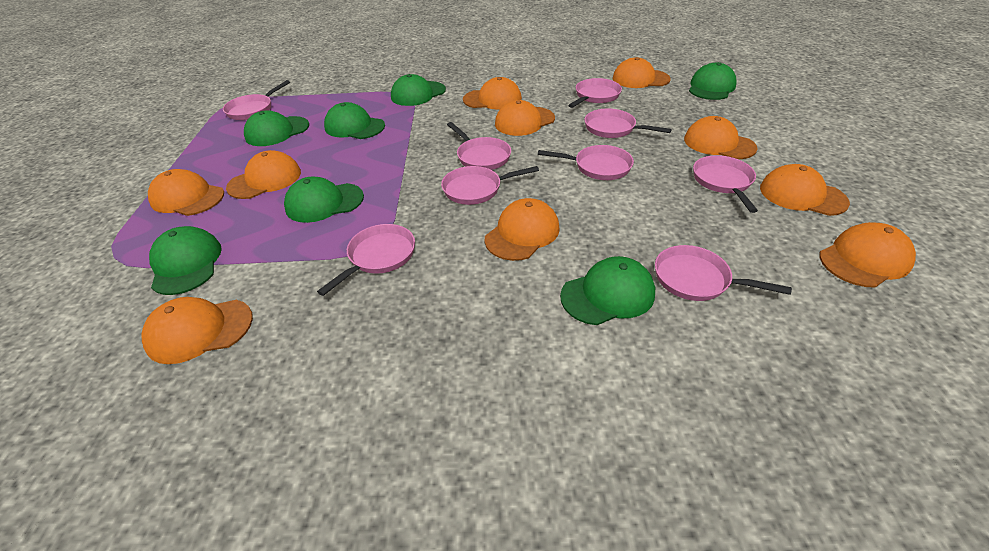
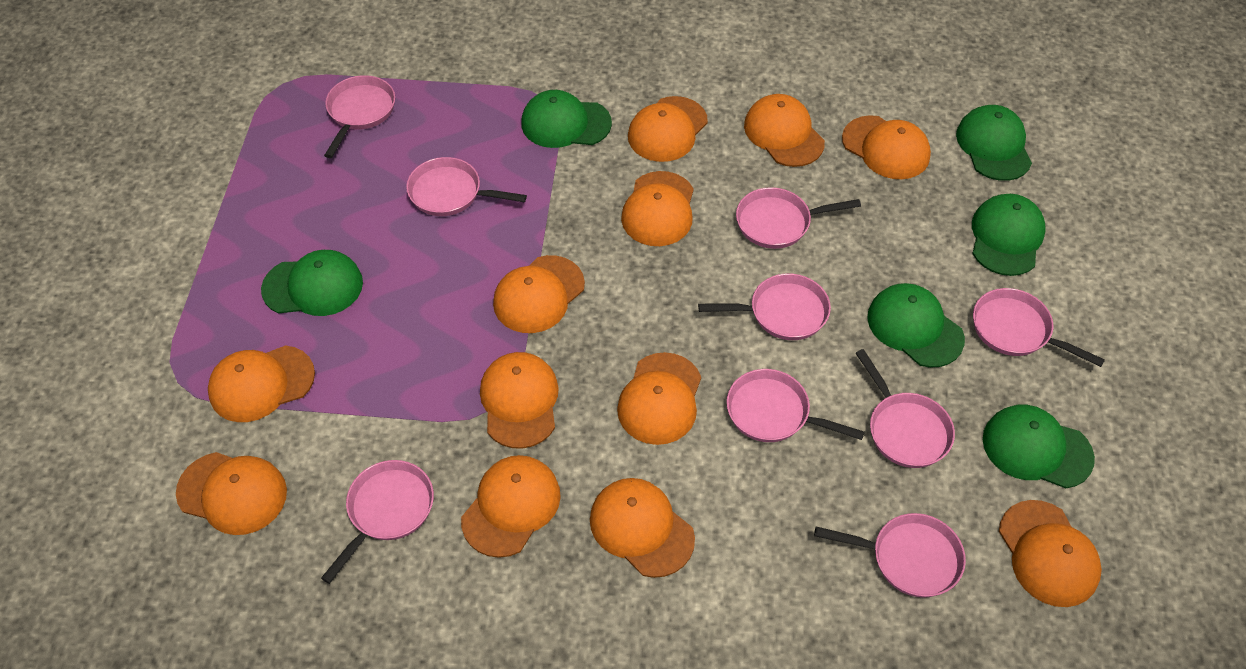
green cap: 7 -> 6
orange cap: 10 -> 12

